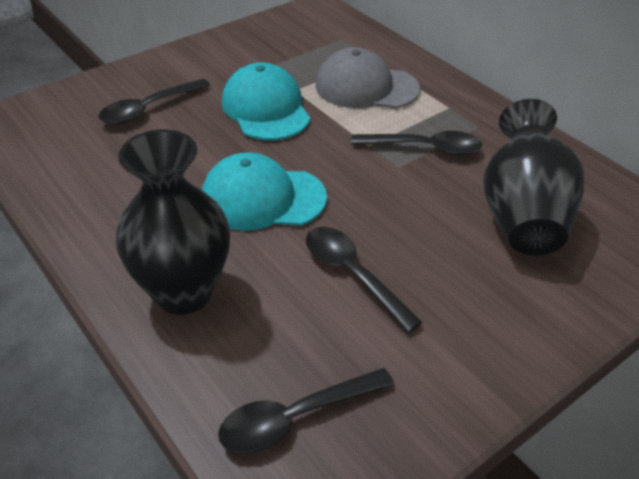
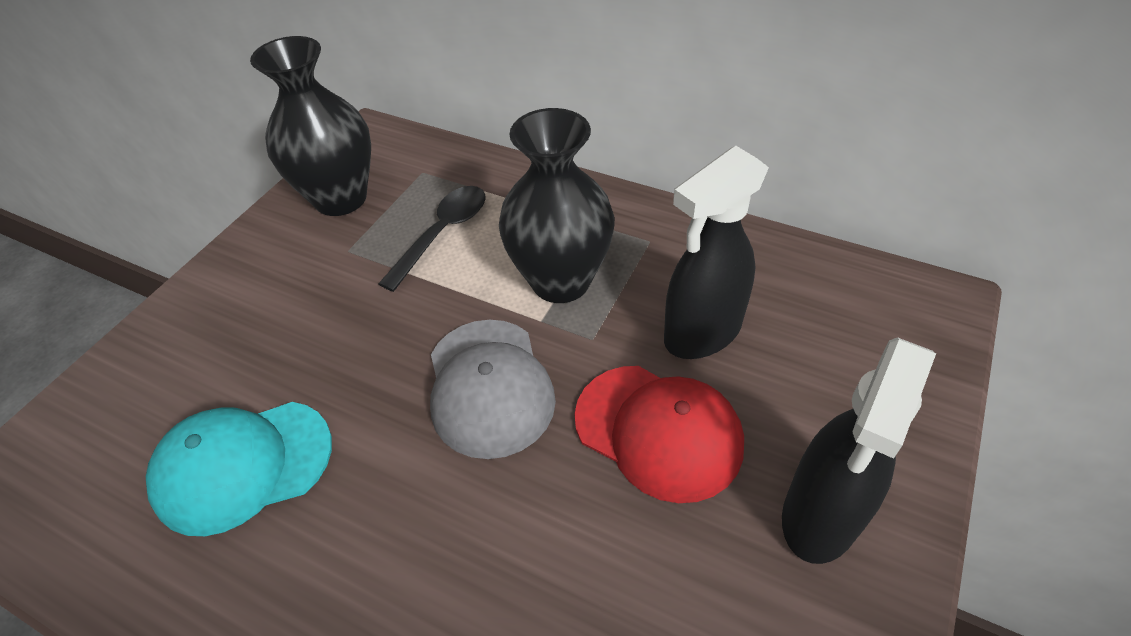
black spoon: 4 -> 1
black spray bottle: 0 -> 2
red cap: 0 -> 1
turquoise cap: 2 -> 1

